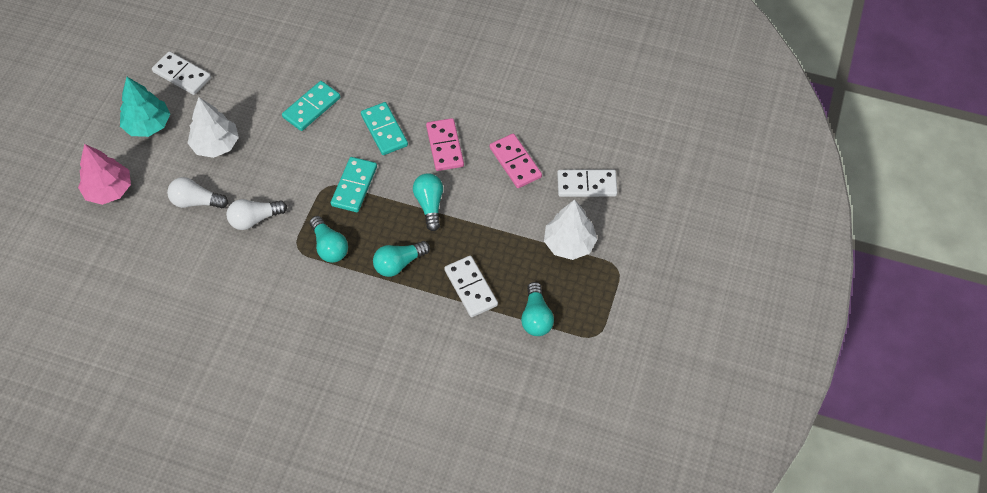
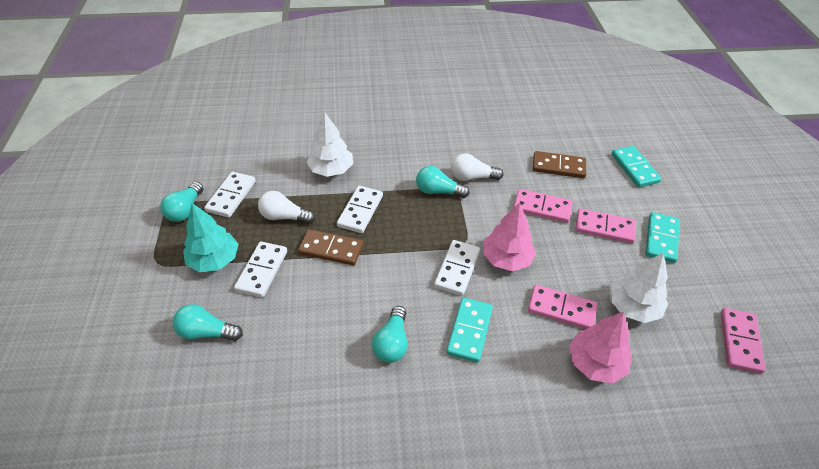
brown domino: 0 -> 2
pink domino: 2 -> 4
pink tree: 1 -> 2
white domino: 3 -> 4

